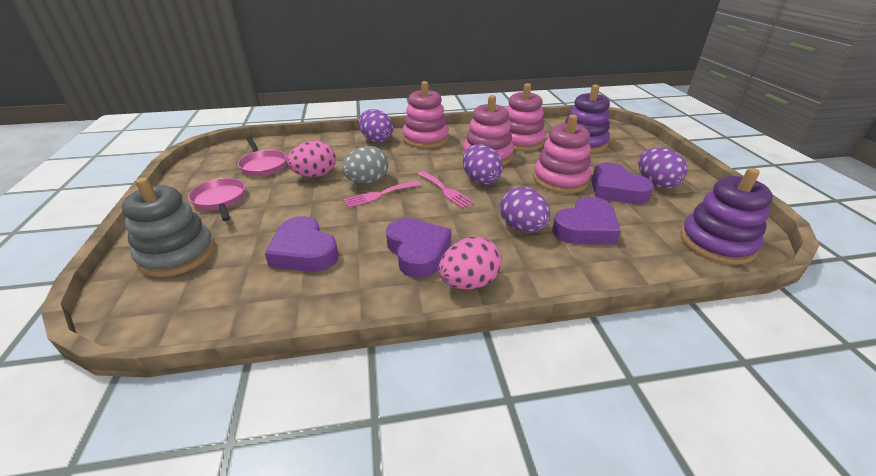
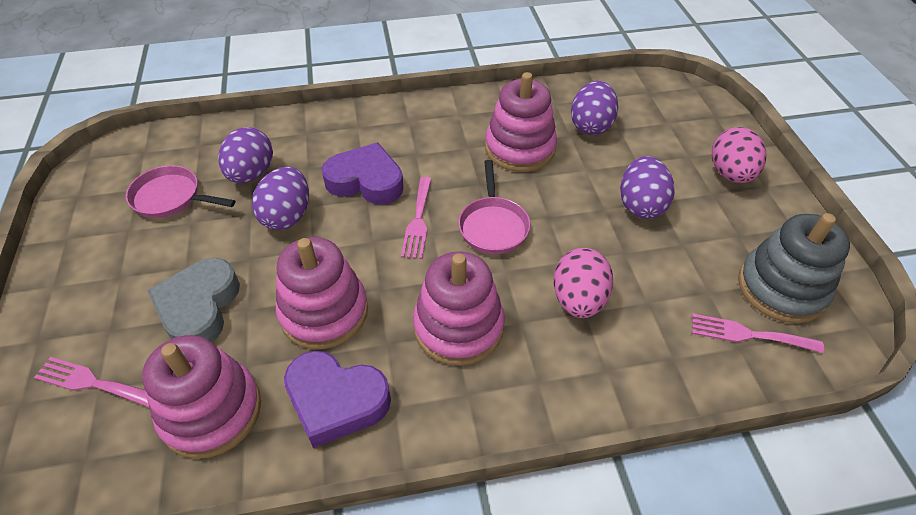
grey egg: 1 -> 0
grey heart: 0 -> 1
pink fork: 2 -> 3
purple heart: 4 -> 2
purple stacking toy: 2 -> 0

